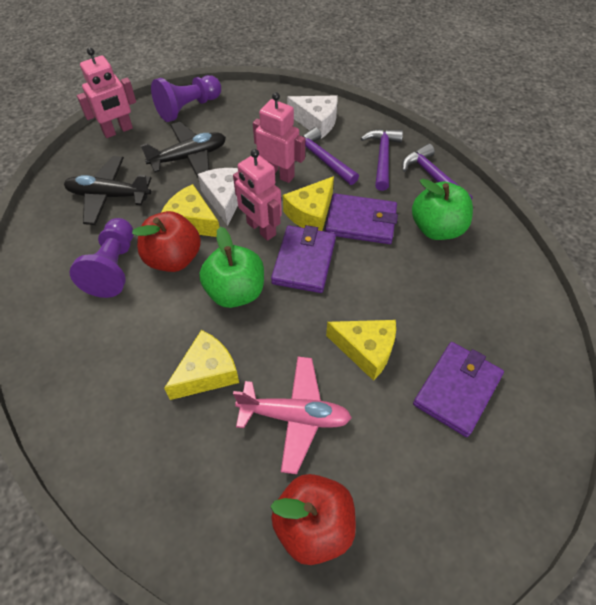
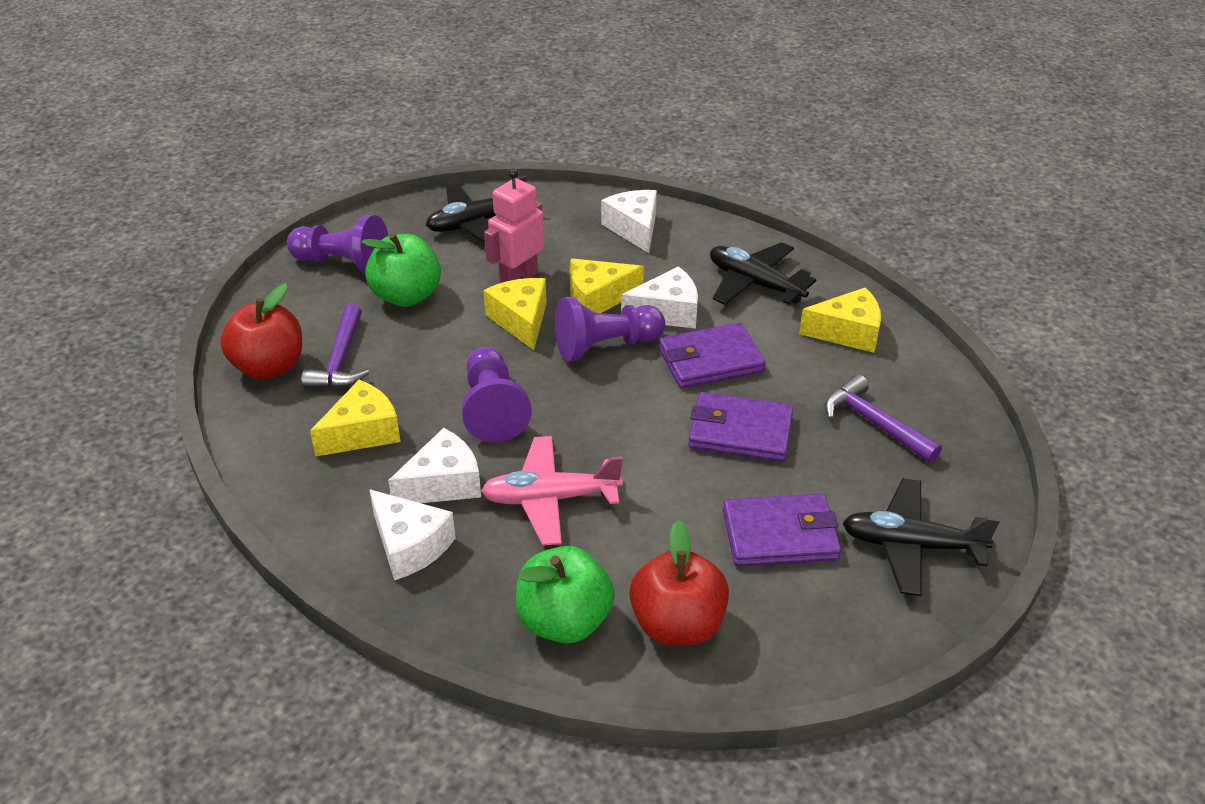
black plane: 2 -> 3
pink robot: 3 -> 1
purple hammer: 3 -> 2
purple pawn: 2 -> 3
white cheese: 2 -> 4

